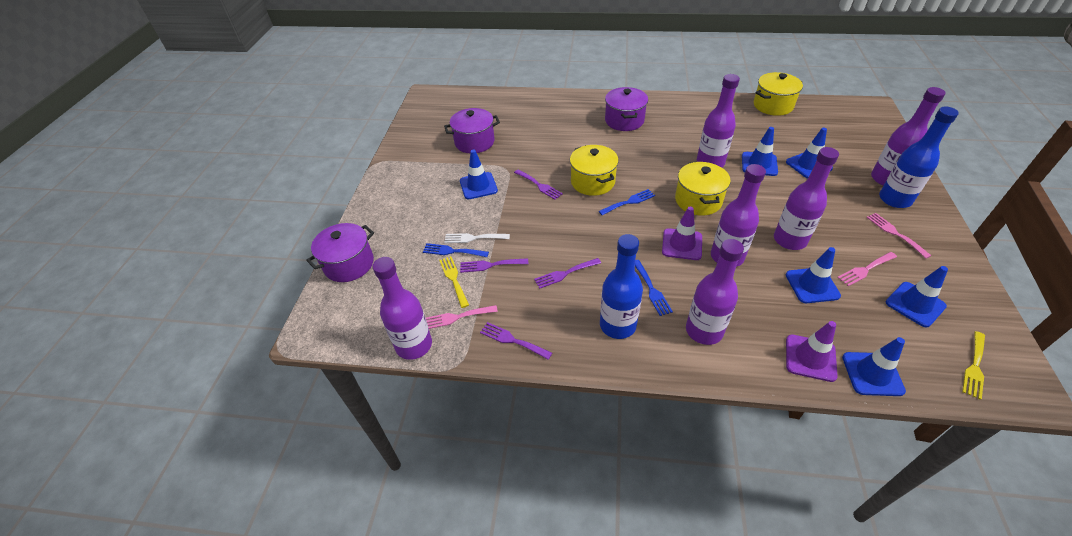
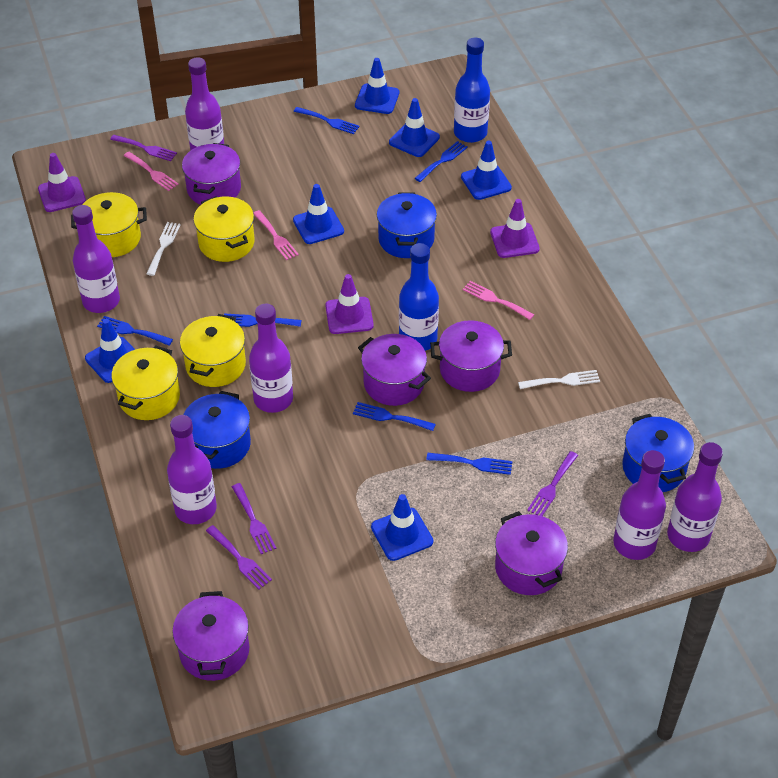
blue fork: 3 -> 6
blue pot: 0 -> 3
purple pot: 3 -> 5
purple traffic cone: 2 -> 3
white fork: 1 -> 2
yellow fork: 2 -> 0
yellow pot: 3 -> 4

